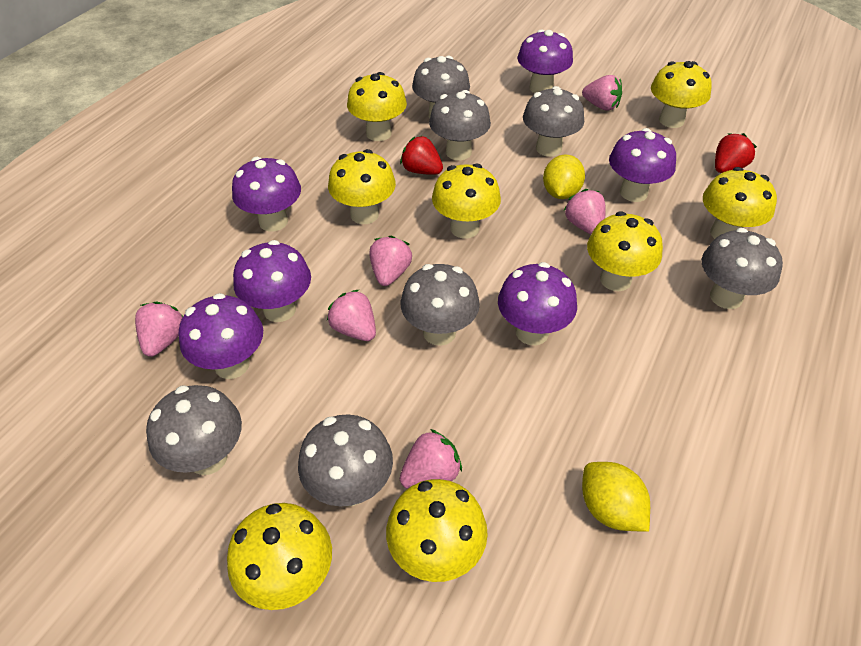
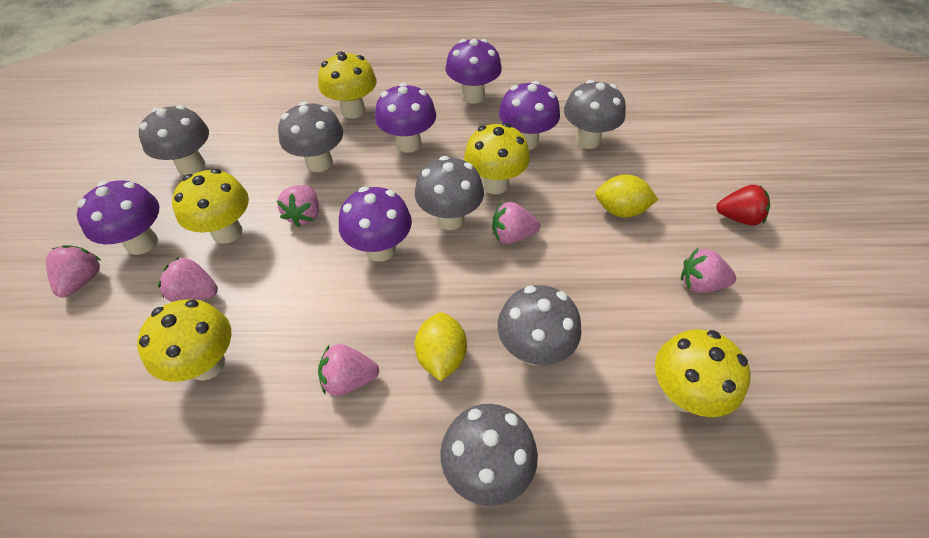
grey mushroom: 7 -> 6
purple mushroom: 6 -> 5
red strawberry: 2 -> 1
yellow mushroom: 8 -> 5

